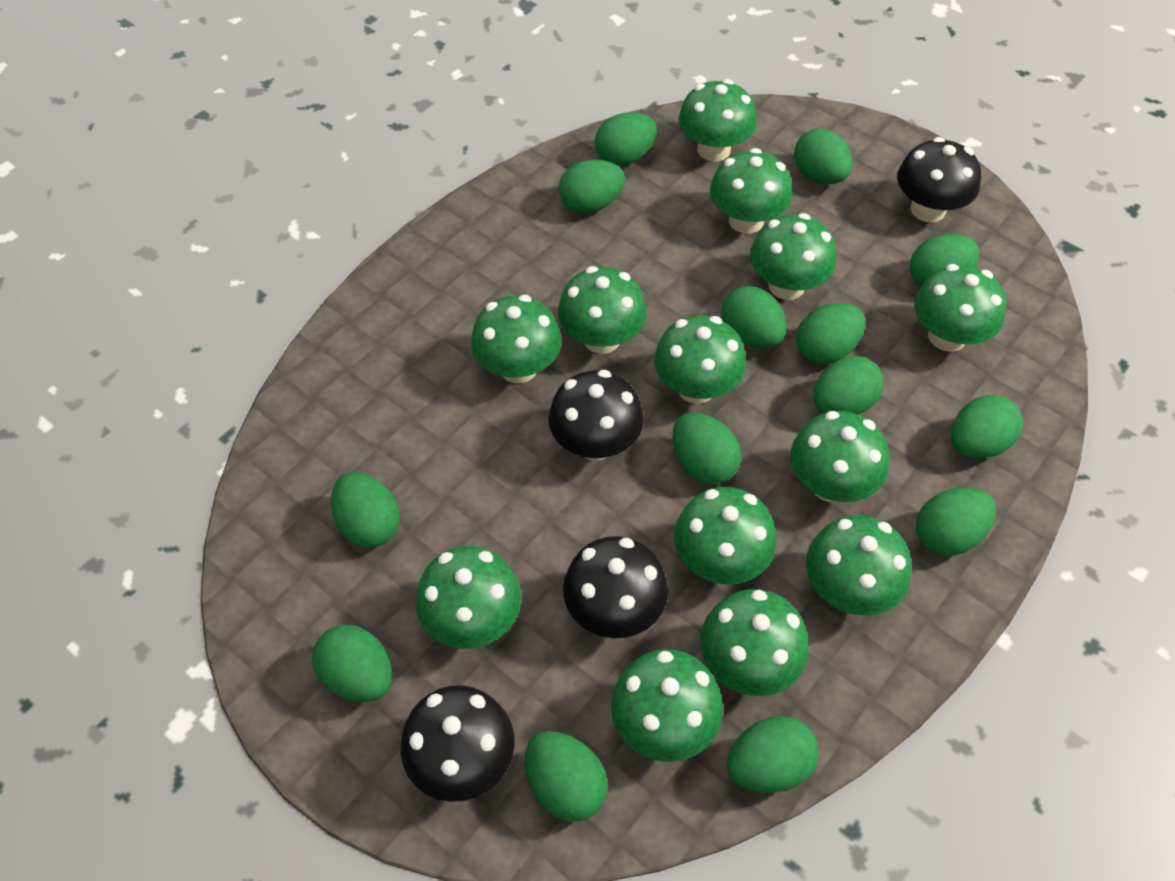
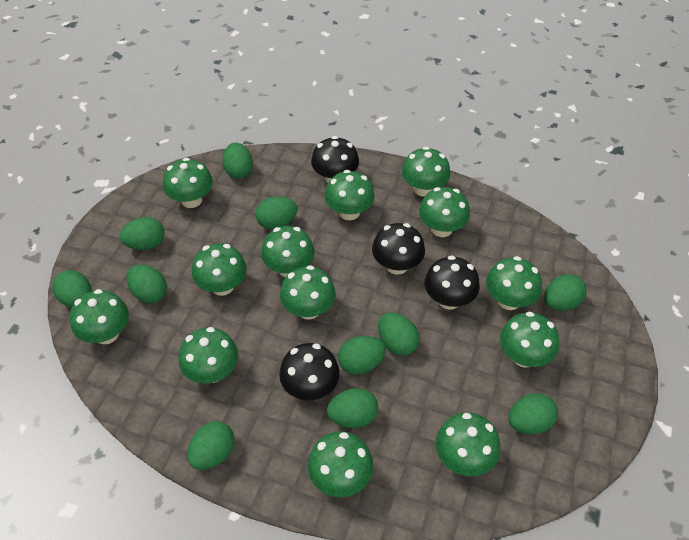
green egg: 14 -> 11

